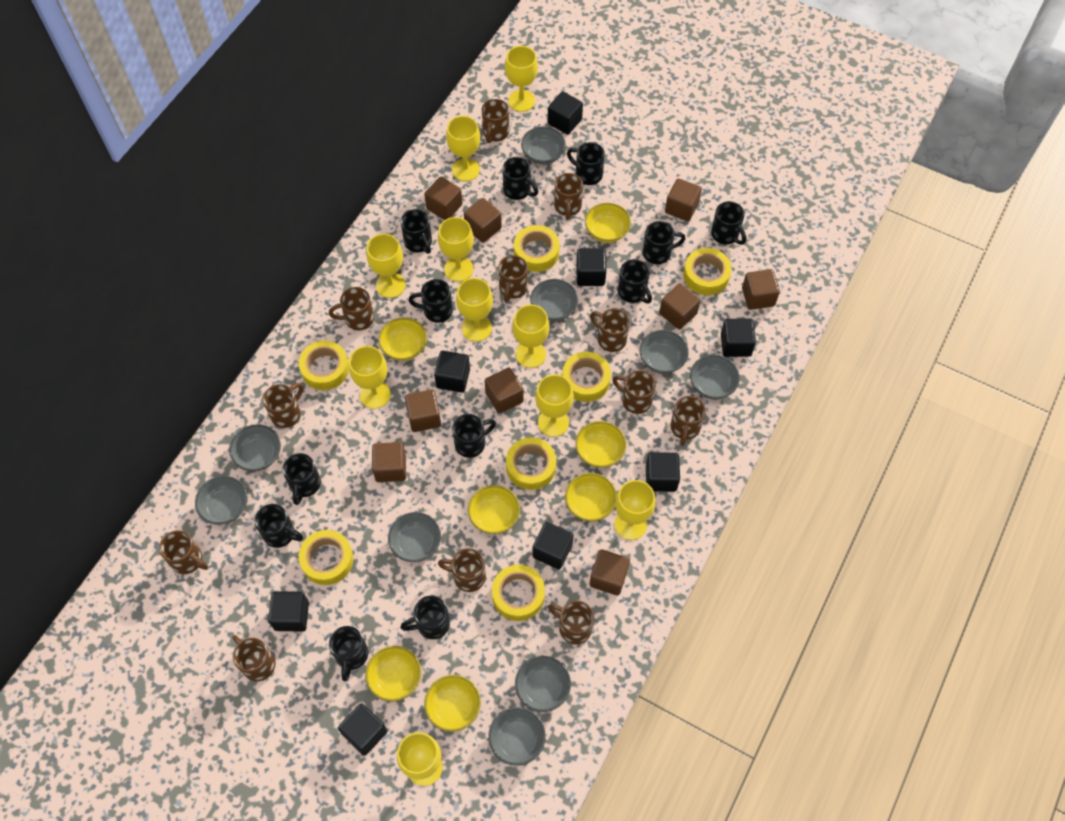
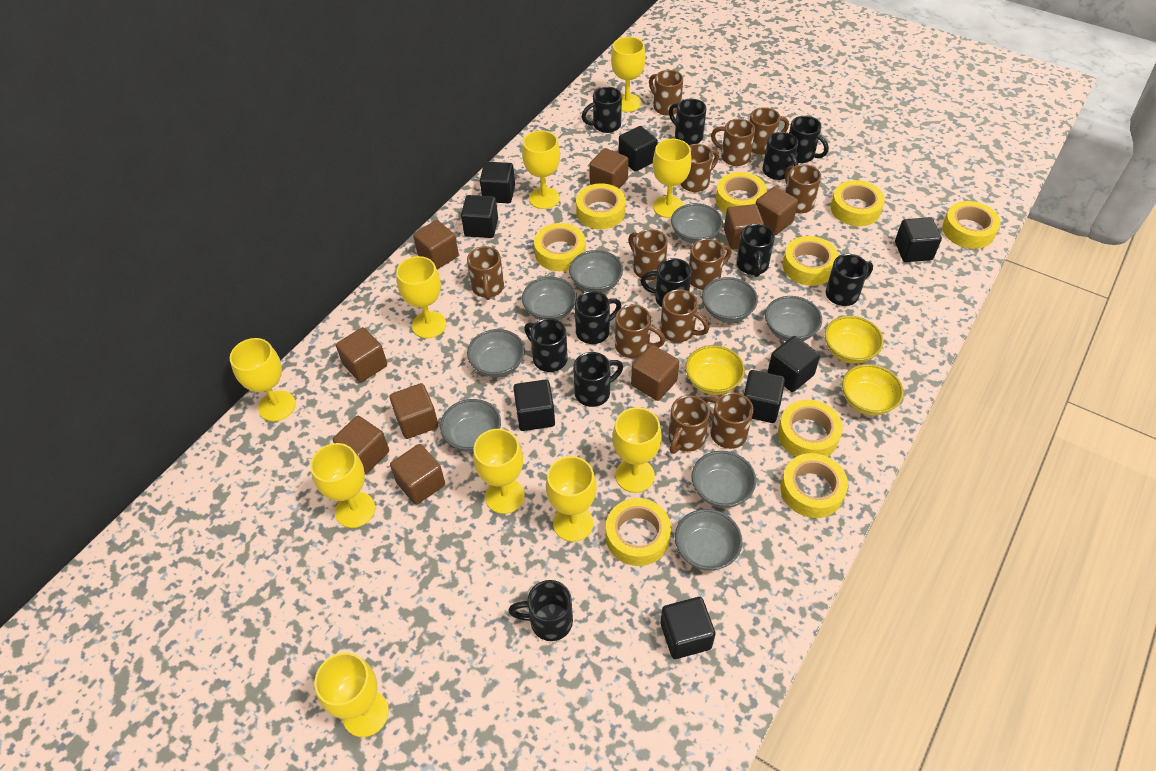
black mug: 12 -> 11
yellow bowl: 7 -> 3
yellow tape: 7 -> 9

